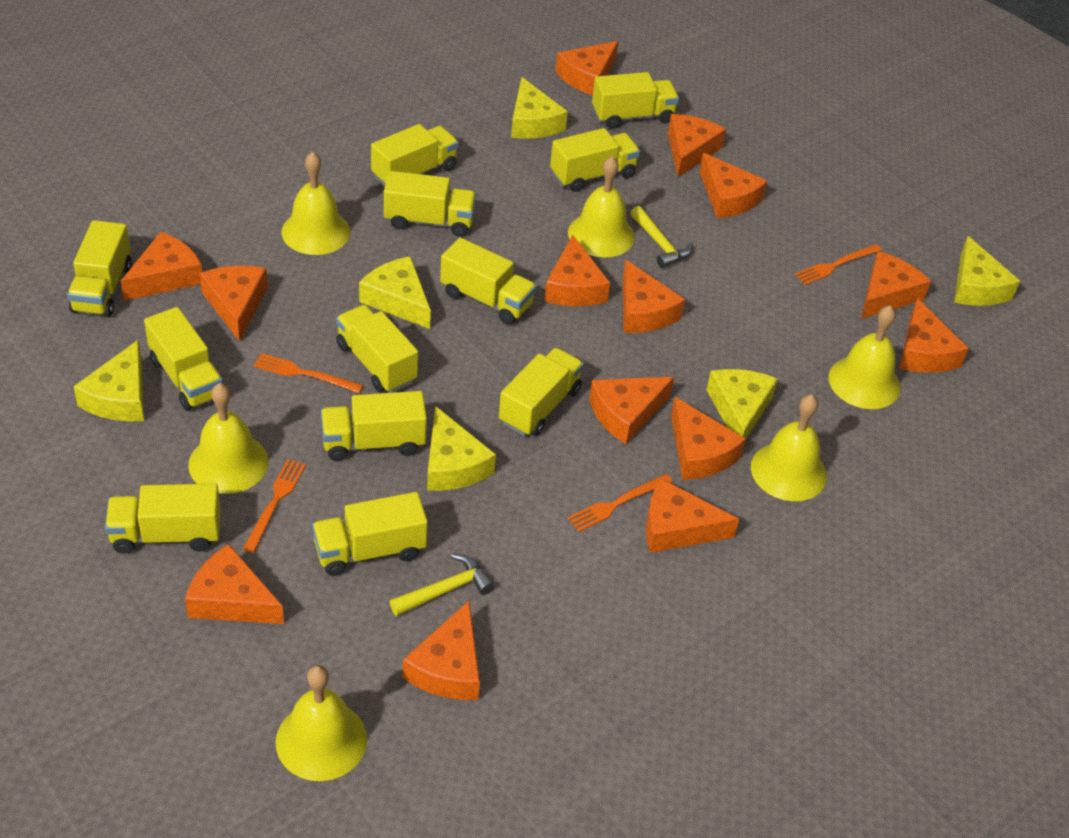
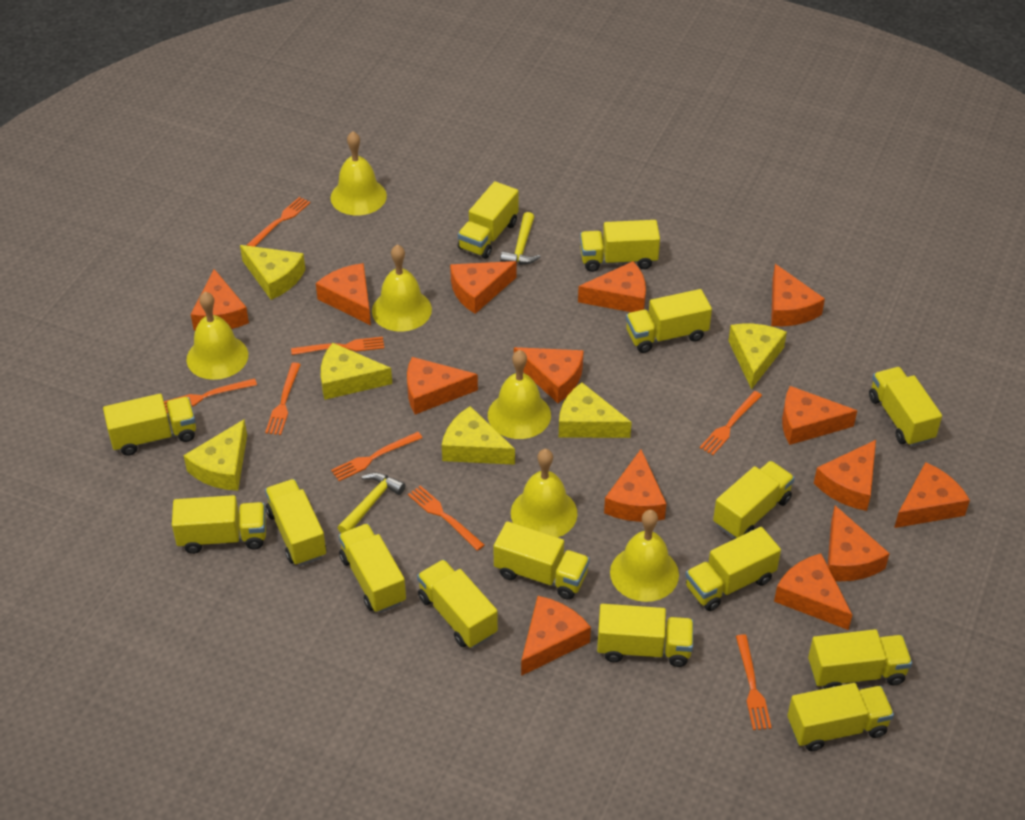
orange fork: 4 -> 8
yellow truck: 12 -> 15

